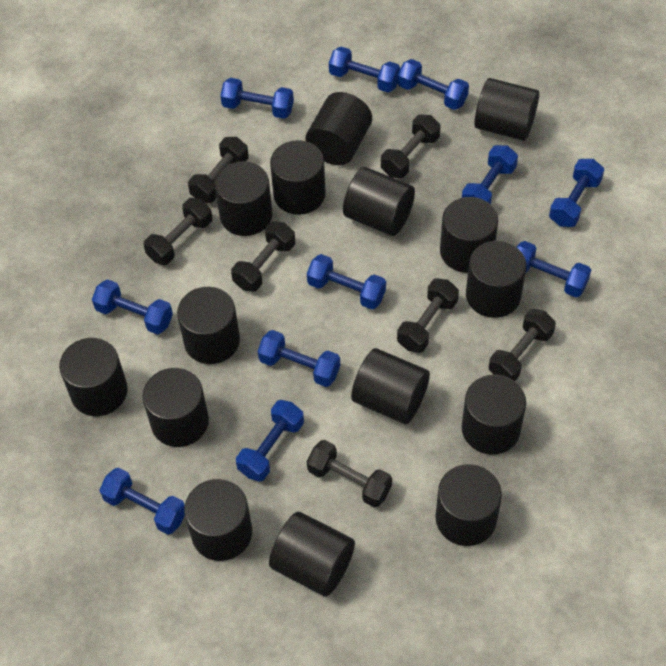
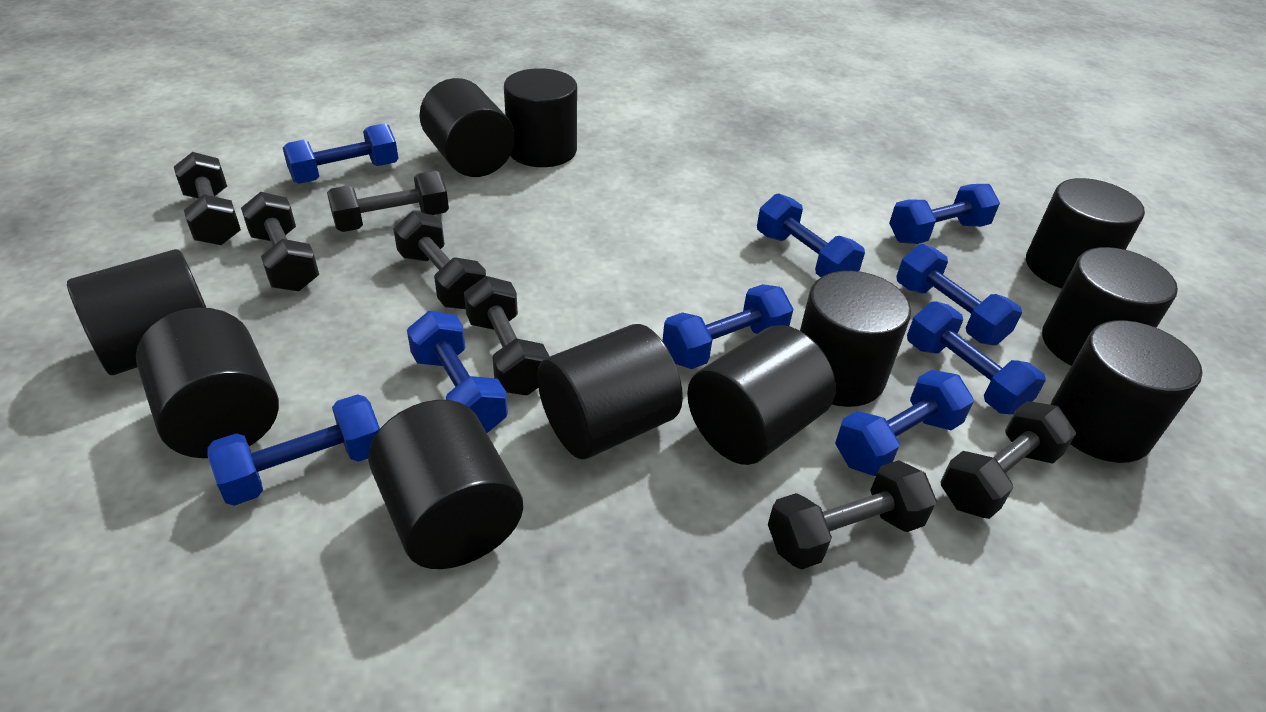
black cylinder: 15 -> 11
blue dumbbell: 11 -> 9

